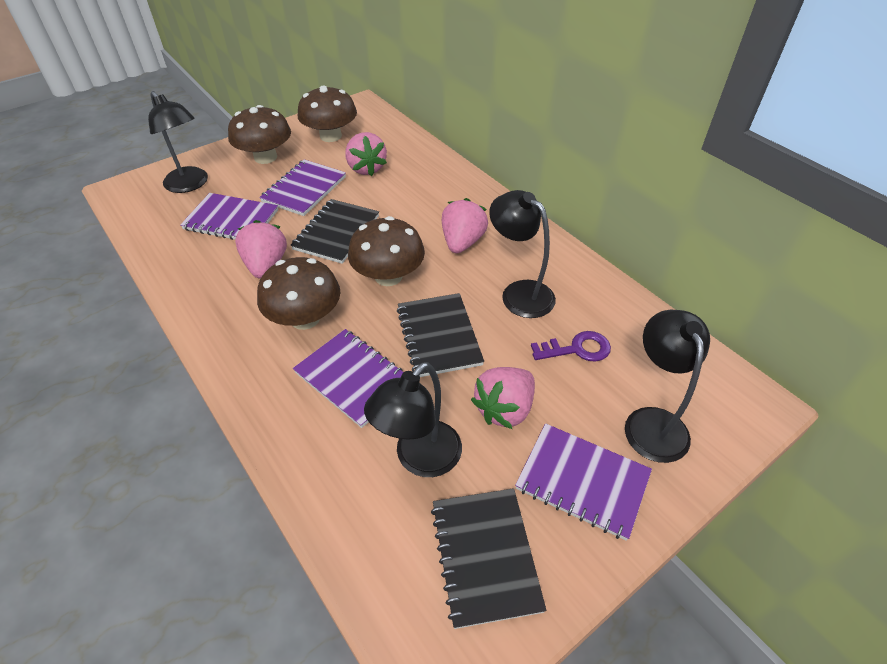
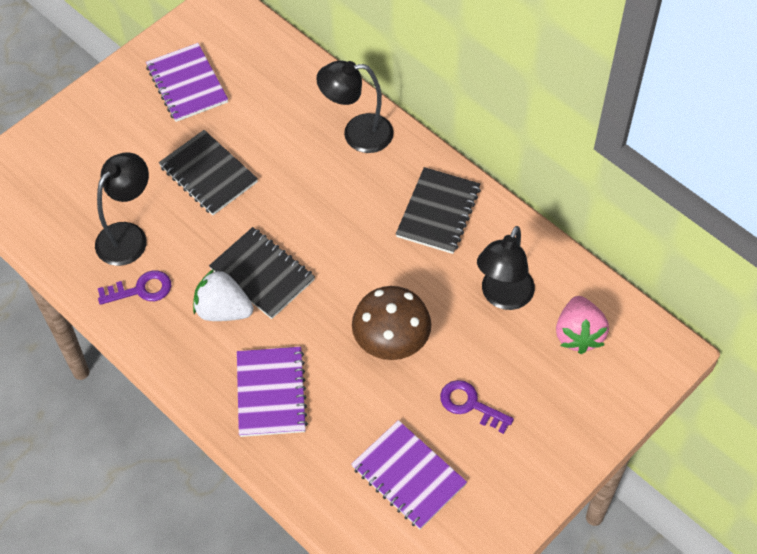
black lamp: 4 -> 3
brown mushroom: 4 -> 1
pink strawberry: 4 -> 1
purple key: 1 -> 2
purple notebook: 4 -> 3
white strawberry: 0 -> 1

